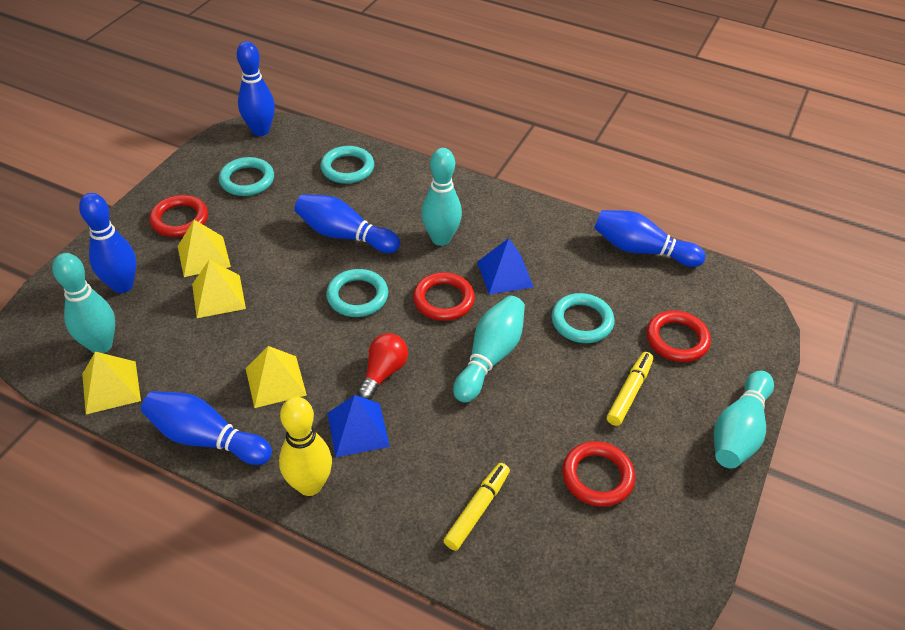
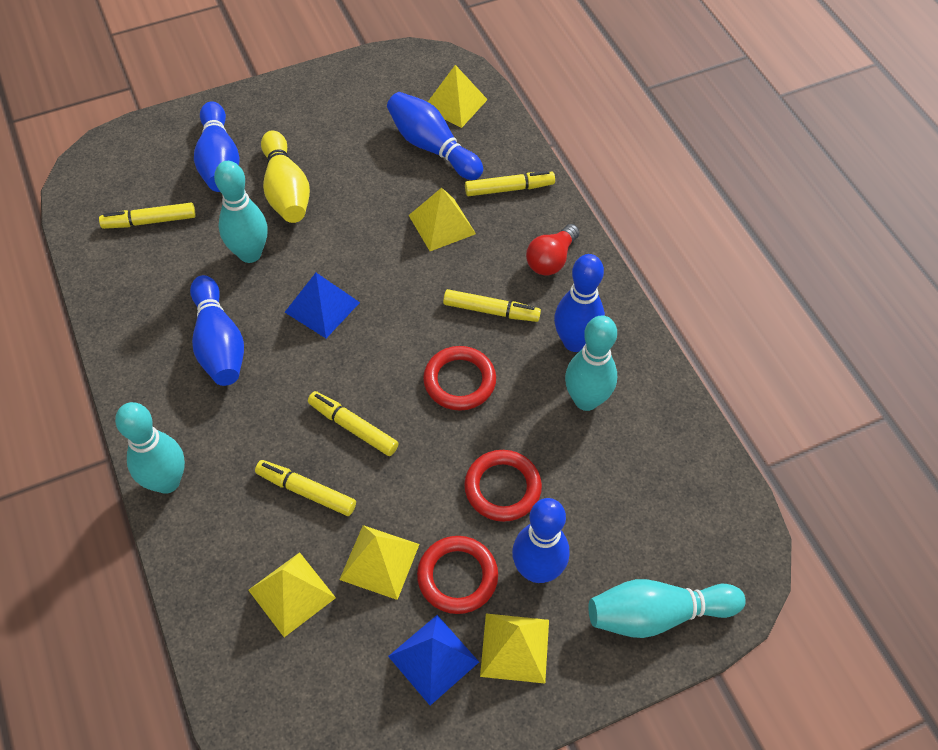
red ring: 4 -> 3
turquoise ring: 4 -> 0
yellow marker: 2 -> 5
yellow pyramid: 4 -> 5

